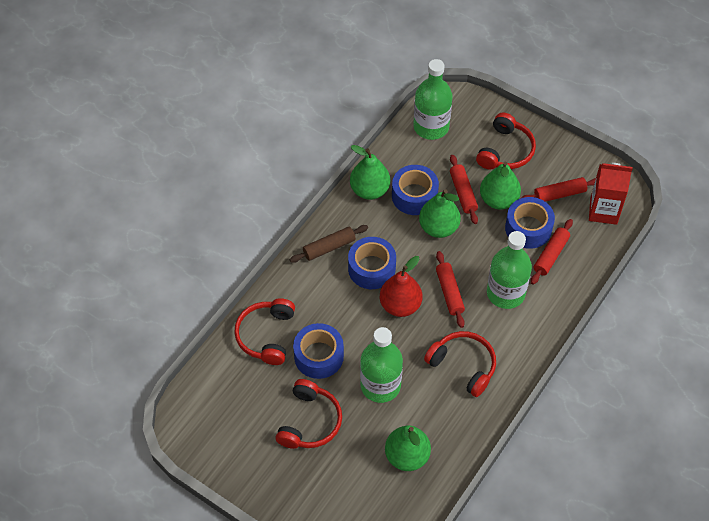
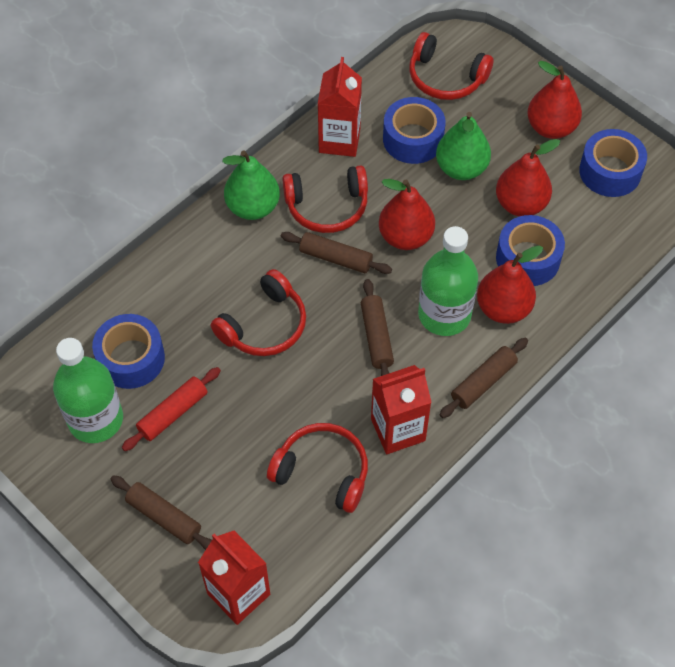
brown rolling pin: 1 -> 4
green bottle: 3 -> 2
green pear: 4 -> 2
red carton: 1 -> 3
red pear: 1 -> 4
red rolling pin: 4 -> 1

